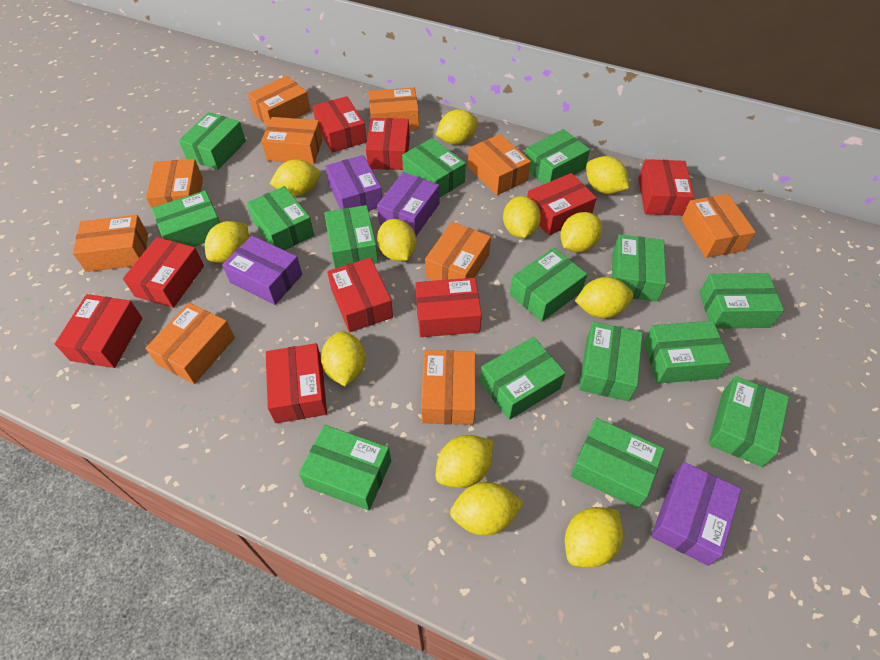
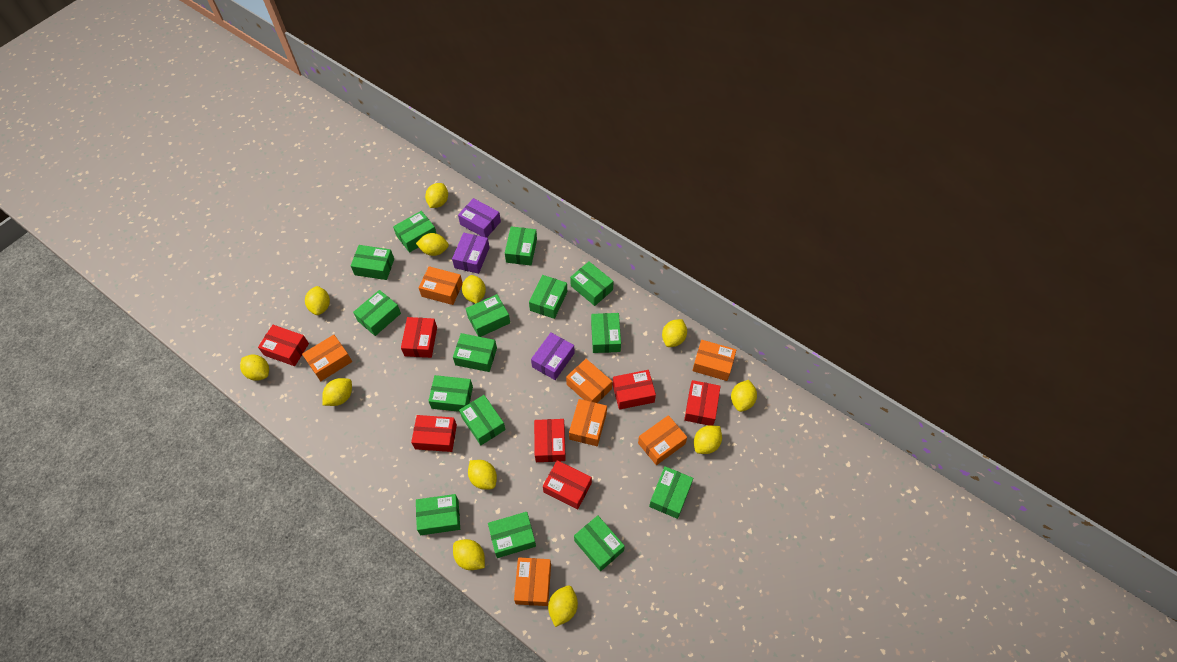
orange box: 10 -> 7
purple box: 4 -> 3
red box: 9 -> 7

